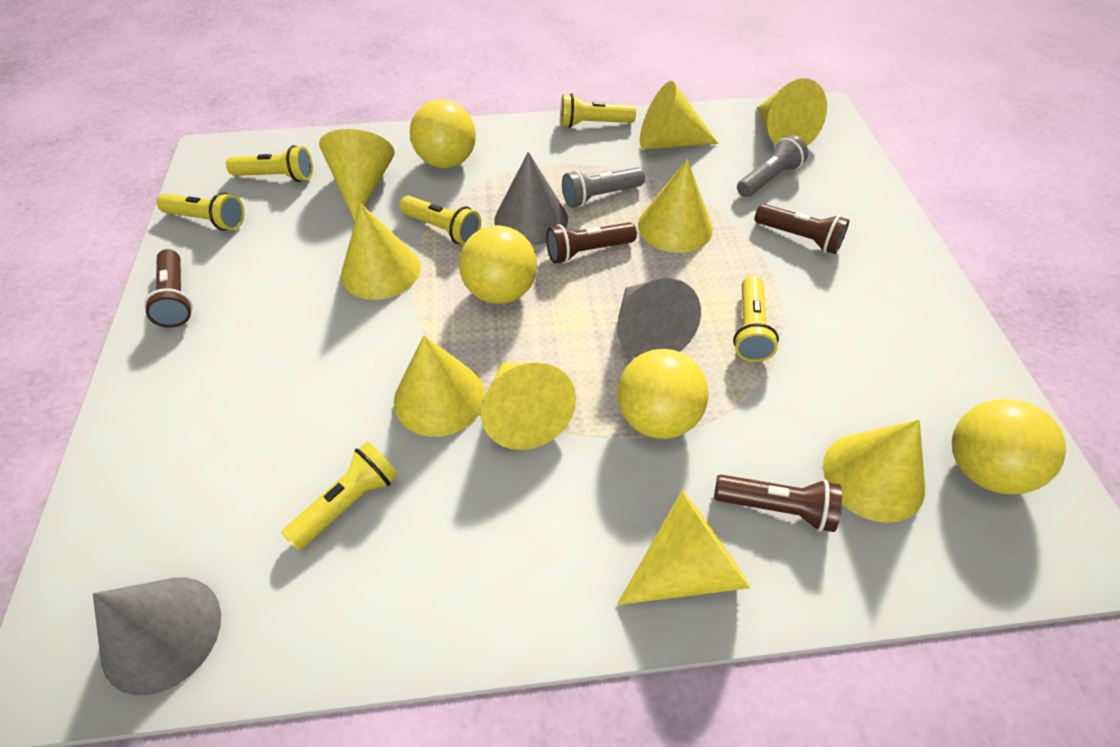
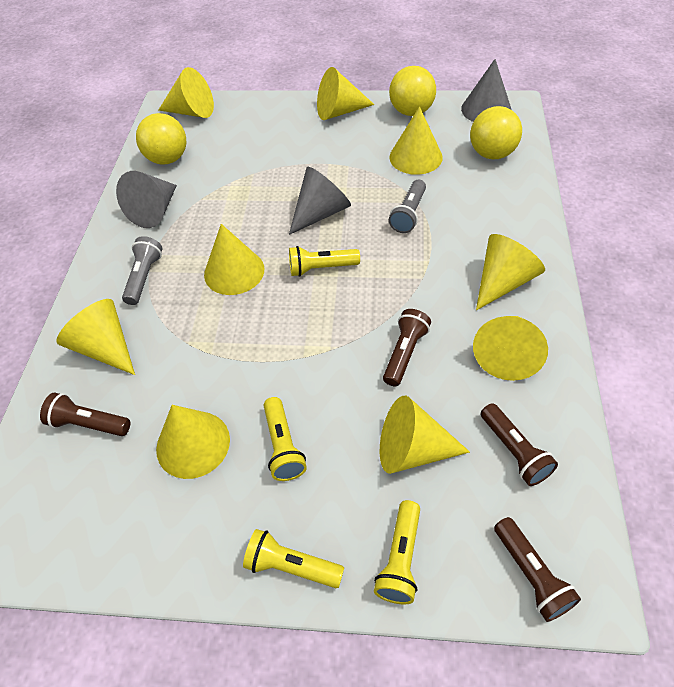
yellow ball: 4 -> 3
yellow flashlight: 6 -> 4

